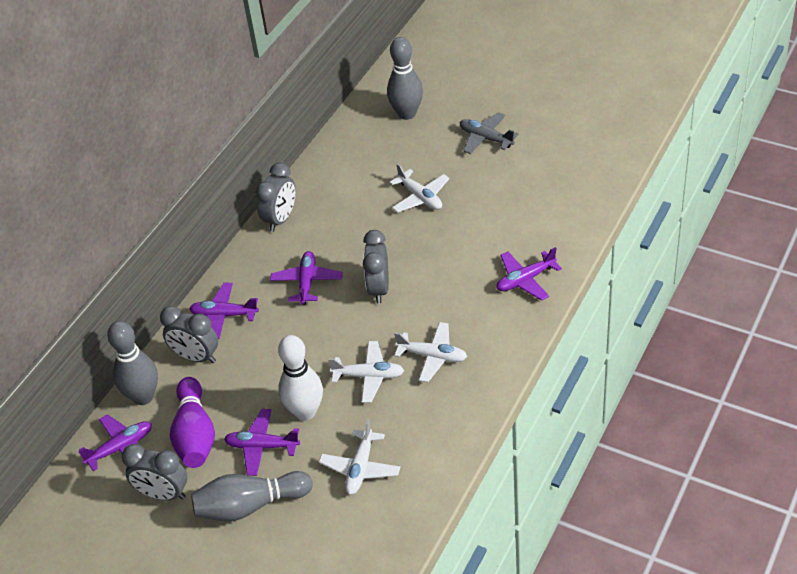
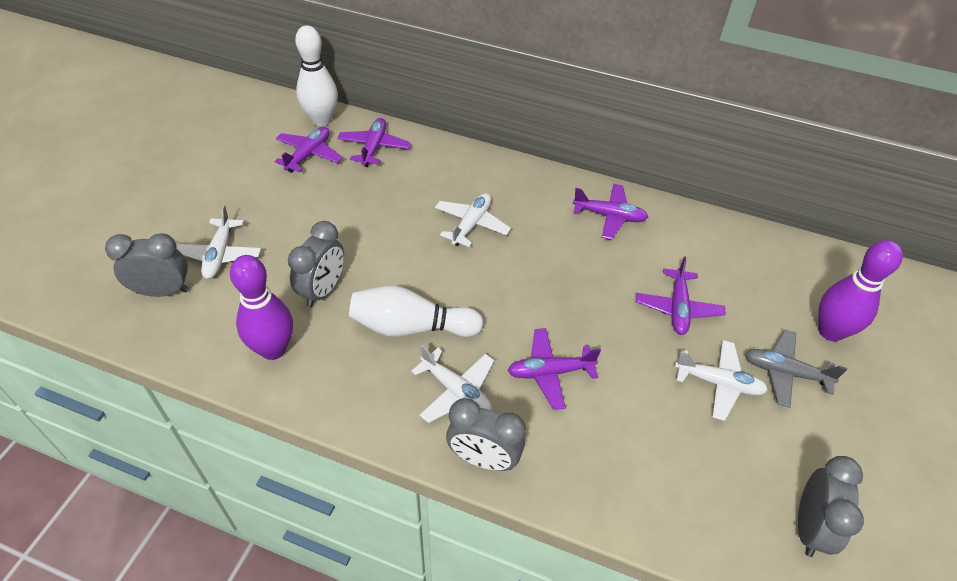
grey bowling pin: 3 -> 0
purple bowling pin: 1 -> 2
white bowling pin: 1 -> 2

